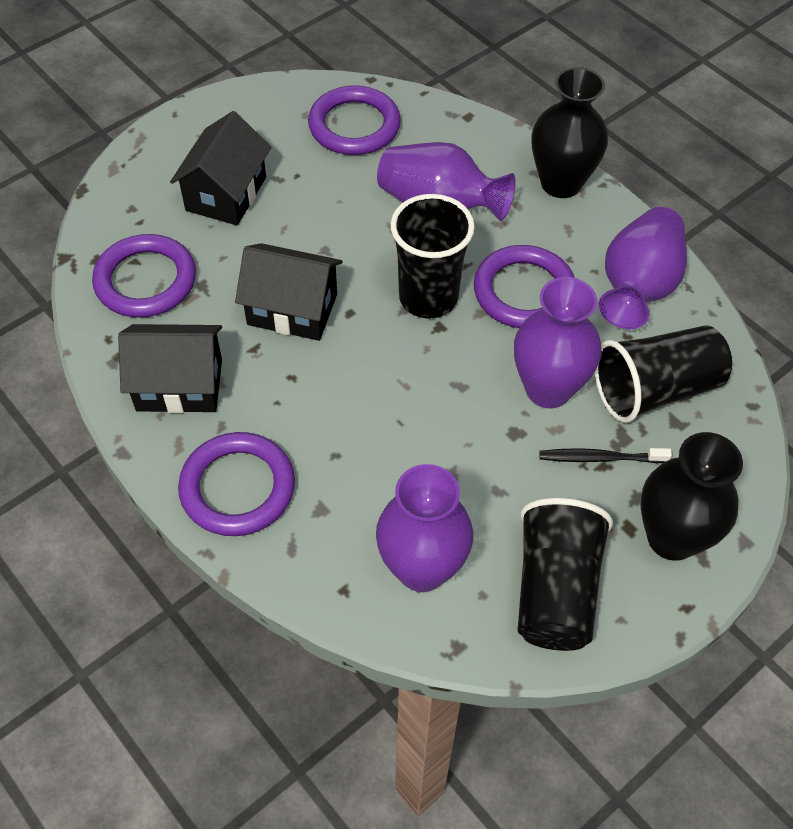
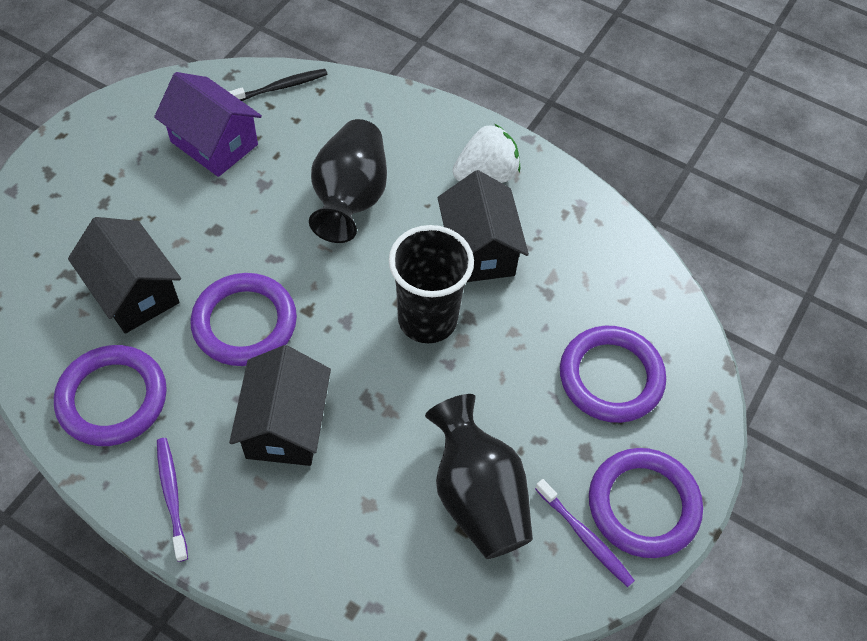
black cup: 3 -> 1
purple house: 0 -> 1
purple toothbrush: 0 -> 2
purple vase: 4 -> 0
white strawberry: 0 -> 1

